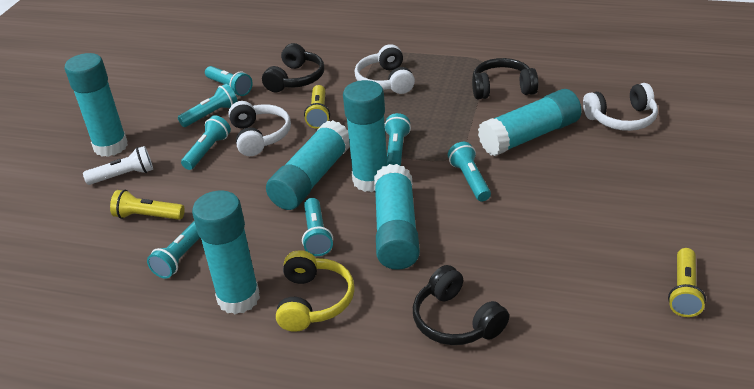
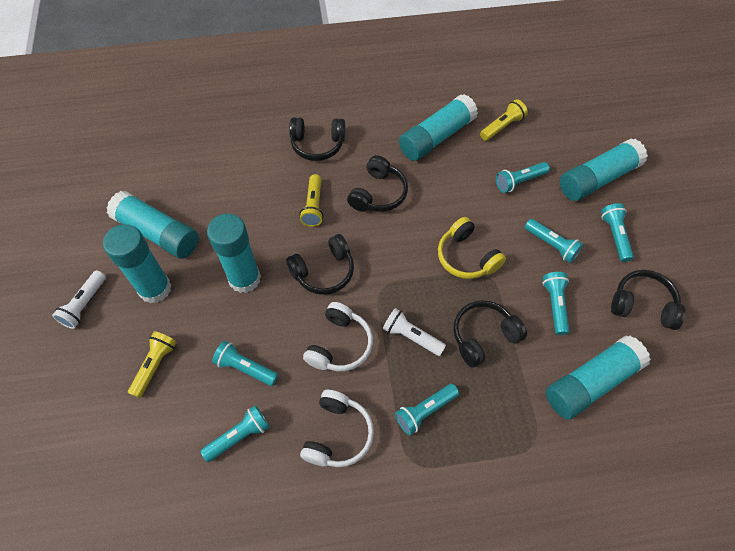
black headphones: 3 -> 5
white flashlight: 1 -> 2
white headphones: 3 -> 2

